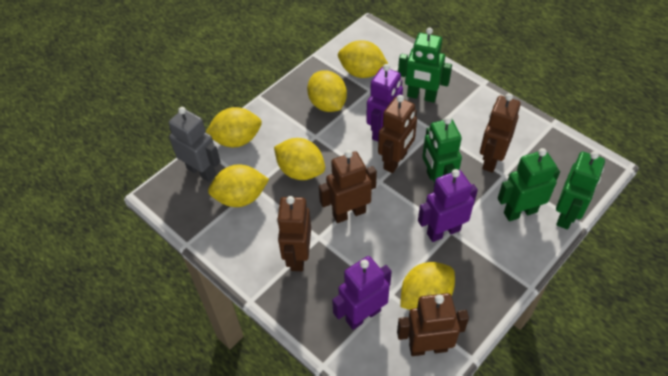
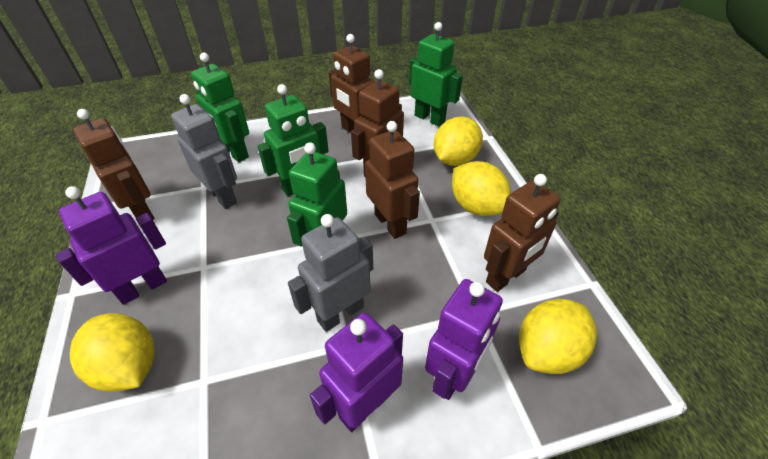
grey robot: 1 -> 2
yellow lemon: 6 -> 4

